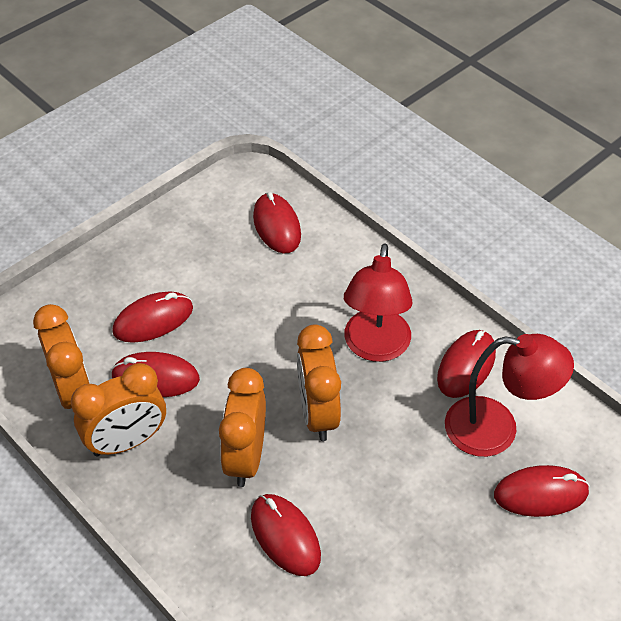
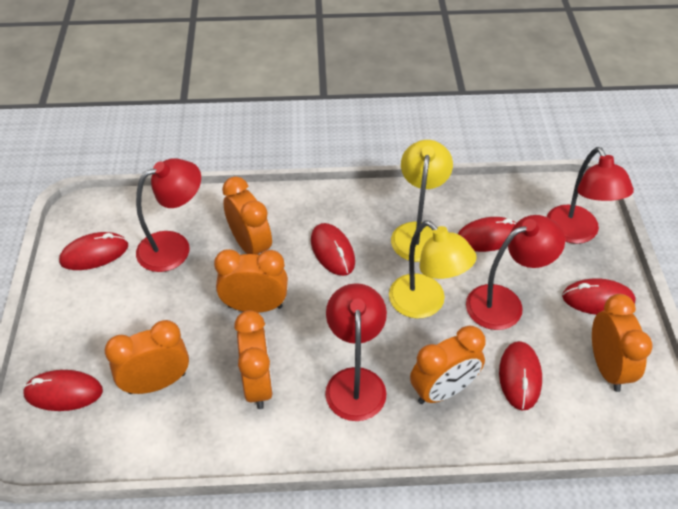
orange clock: 4 -> 6
red lamp: 2 -> 4
yellow lamp: 0 -> 2

